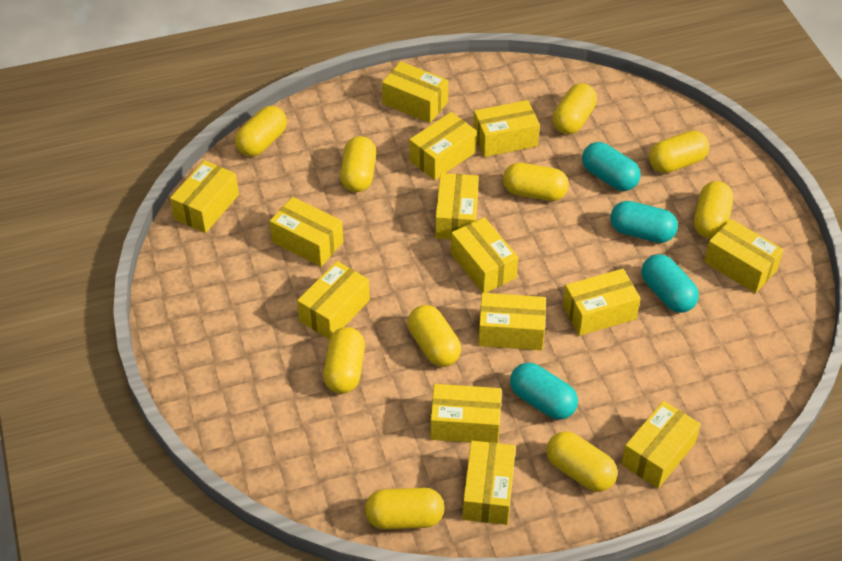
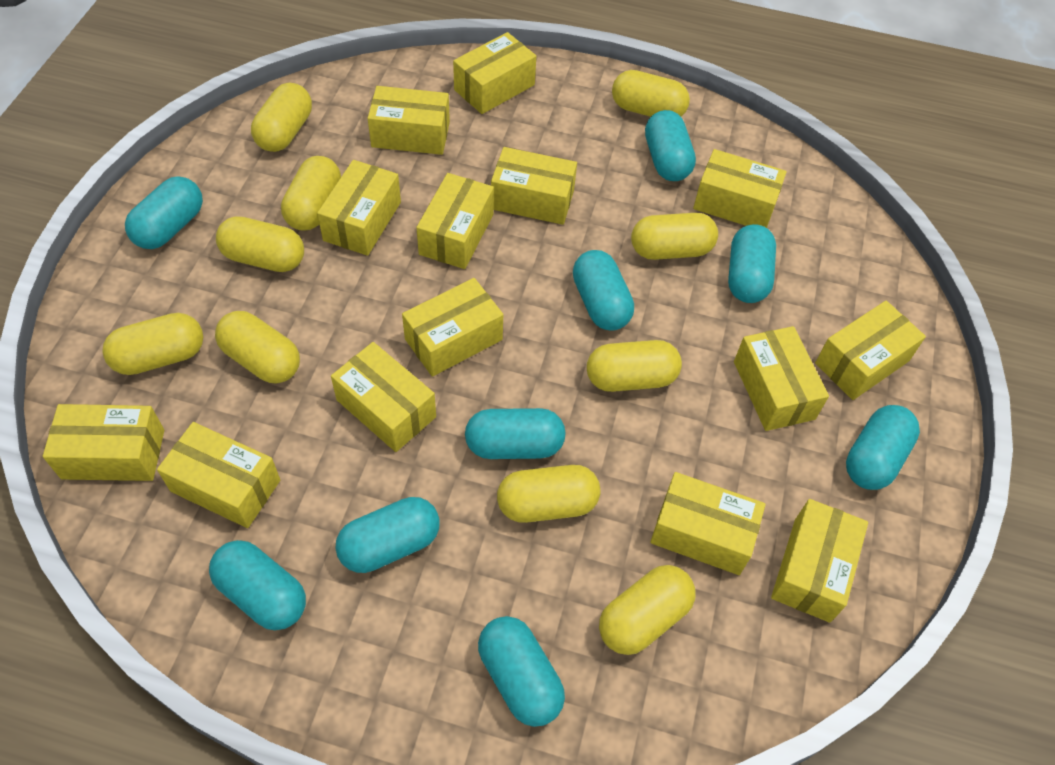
turquoise capsule: 4 -> 9

